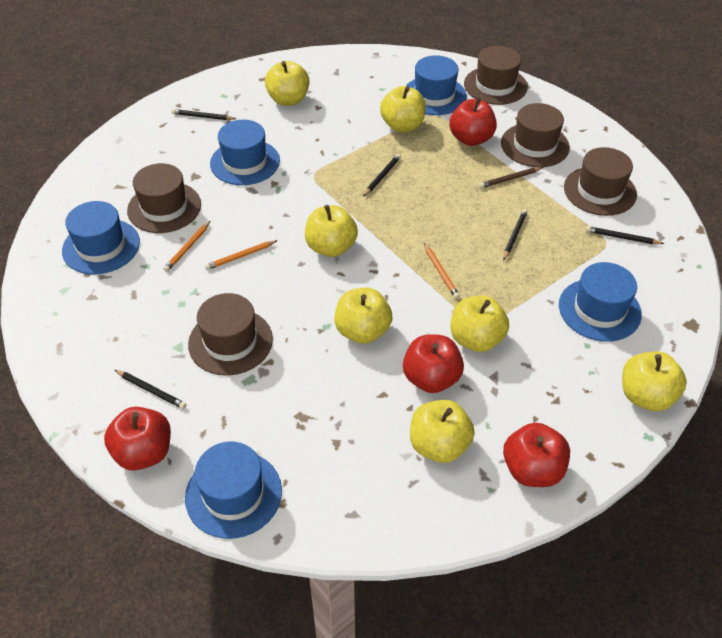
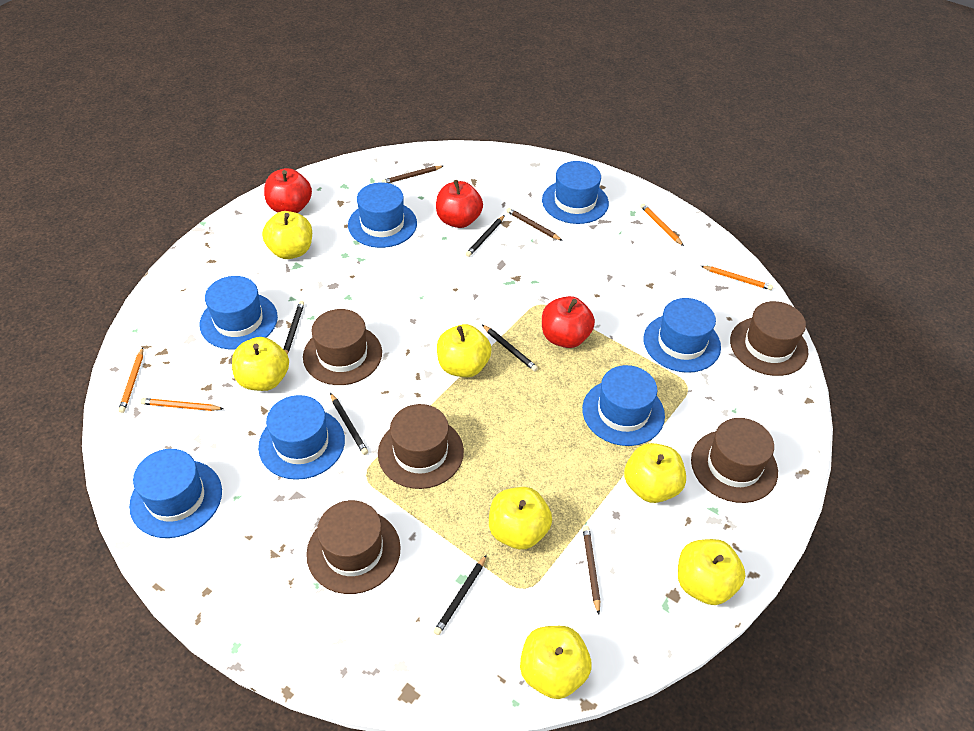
blue hat: 5 -> 7
brown pencil: 1 -> 3
orange pencil: 3 -> 4
red apple: 4 -> 3

